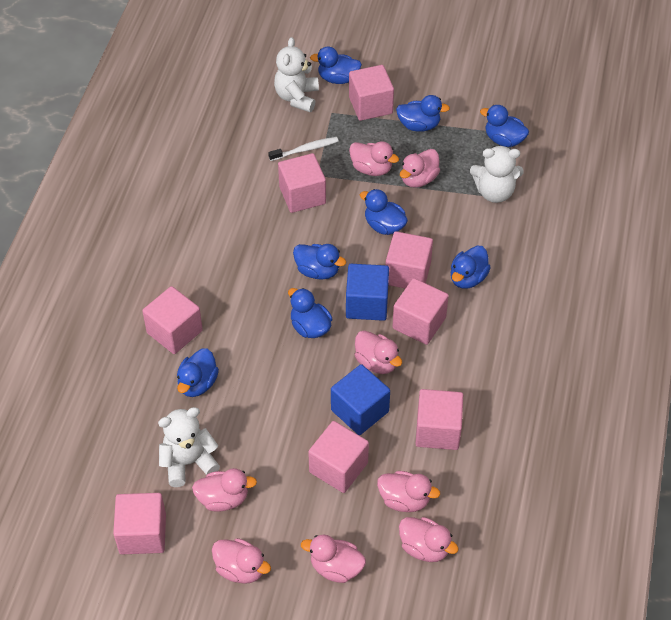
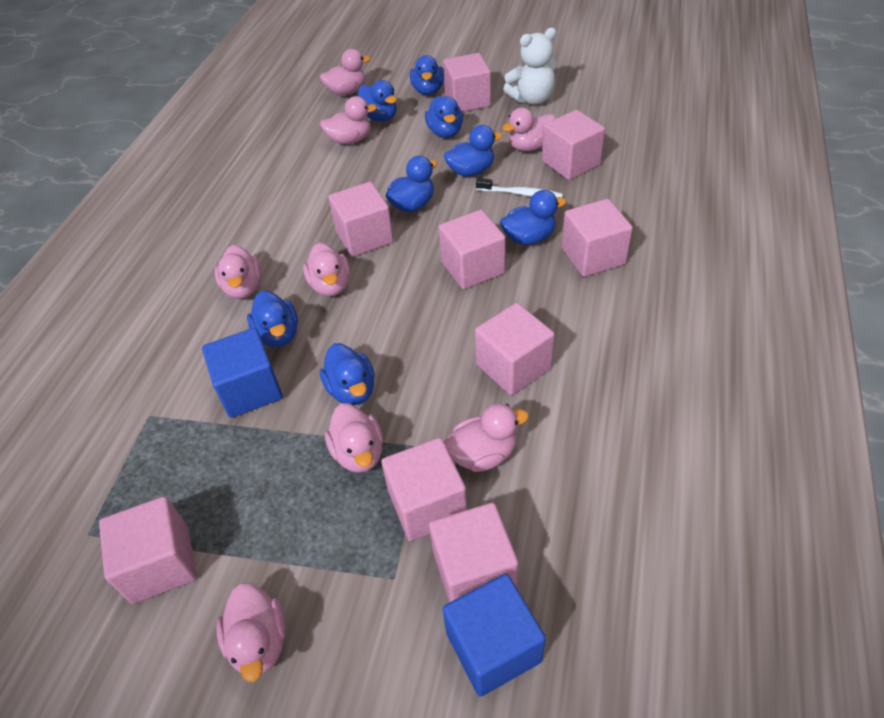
pink cube: 8 -> 9
white teddy bear: 3 -> 1

